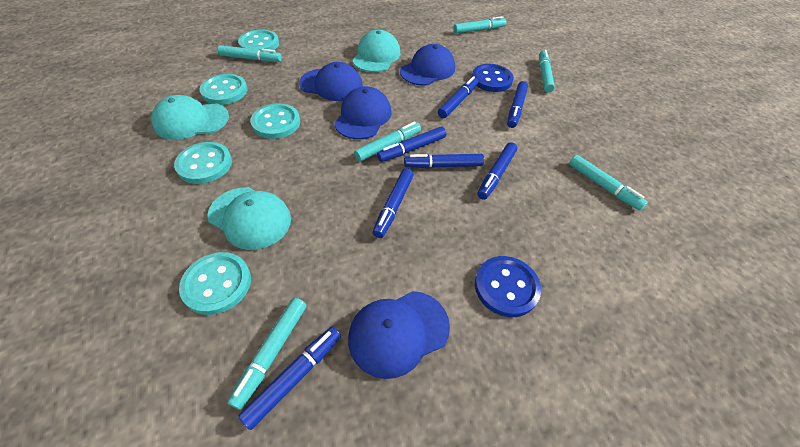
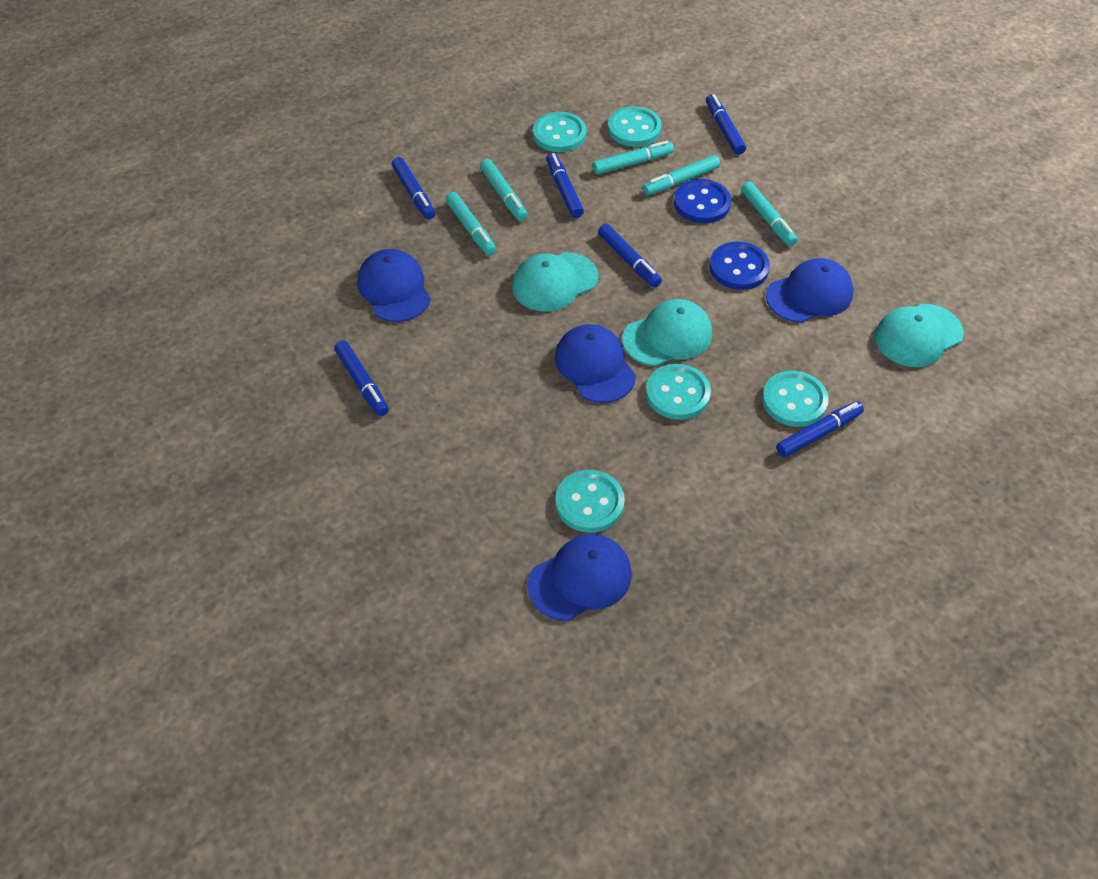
blue marker: 7 -> 6
turquoise marker: 6 -> 5

